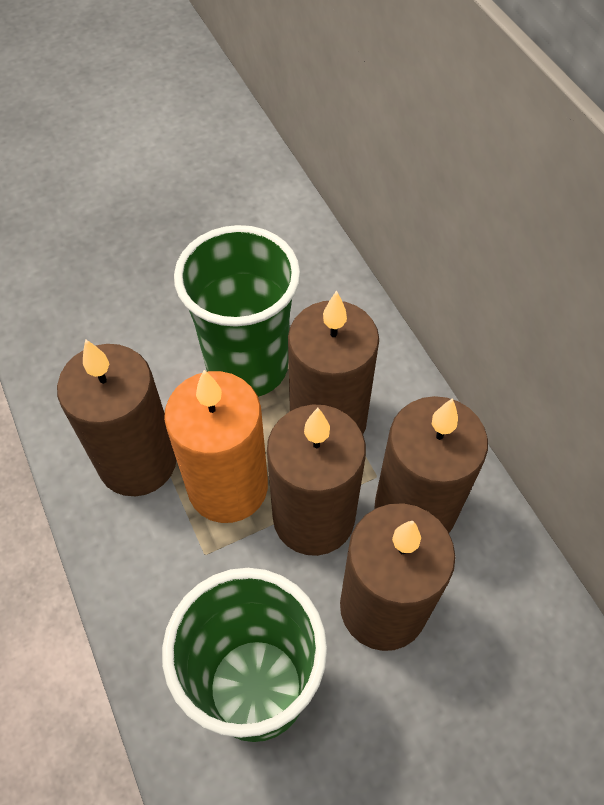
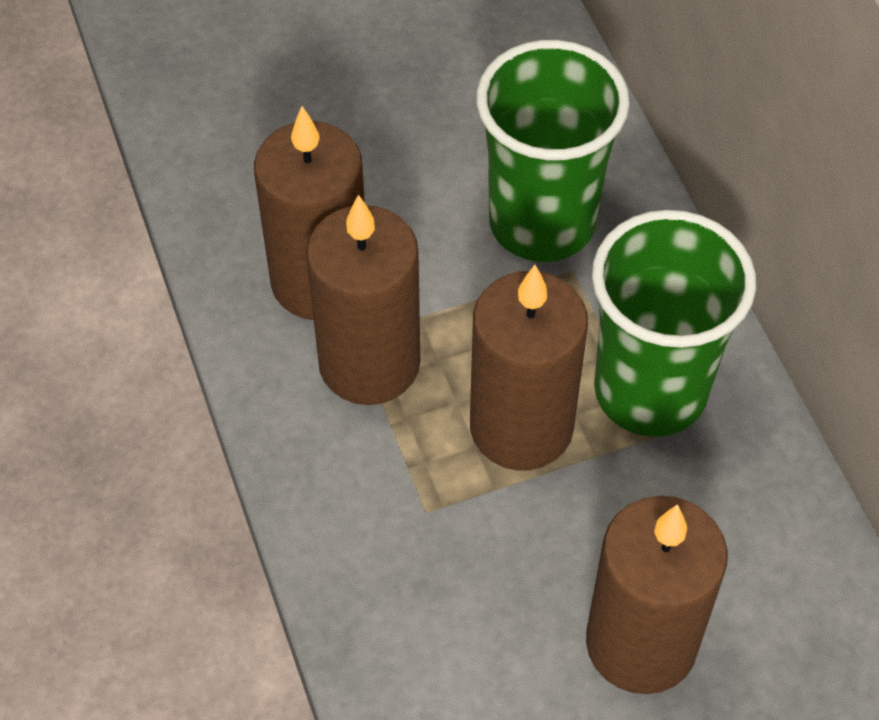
brown candle: 5 -> 4
orange candle: 1 -> 0

